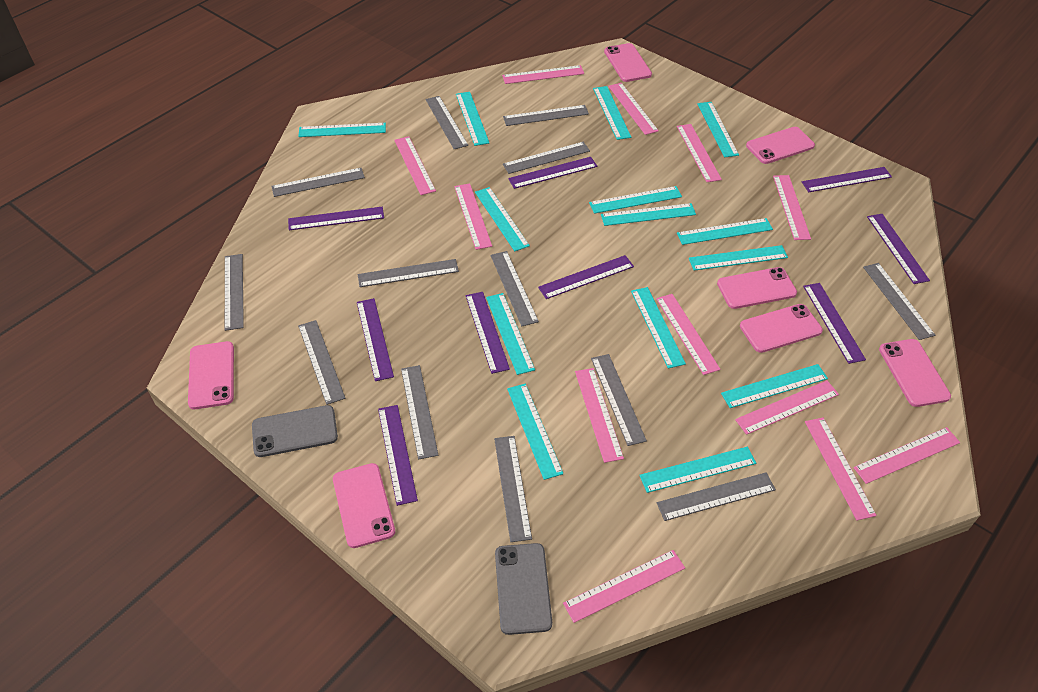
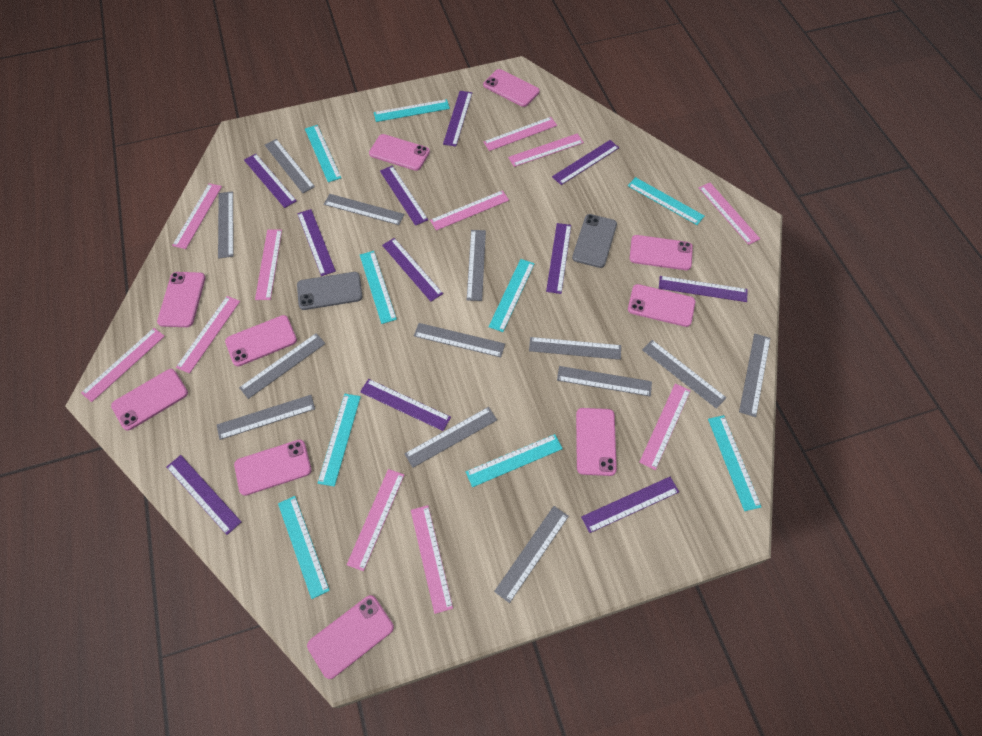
pink phone: 7 -> 10
pink ruler: 12 -> 11
purple ruler: 9 -> 11
turquoise ruler: 14 -> 9

